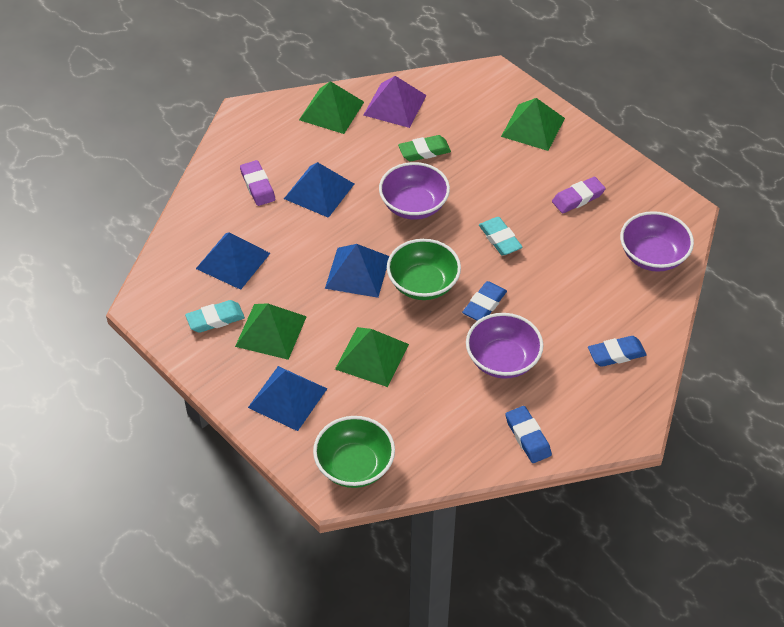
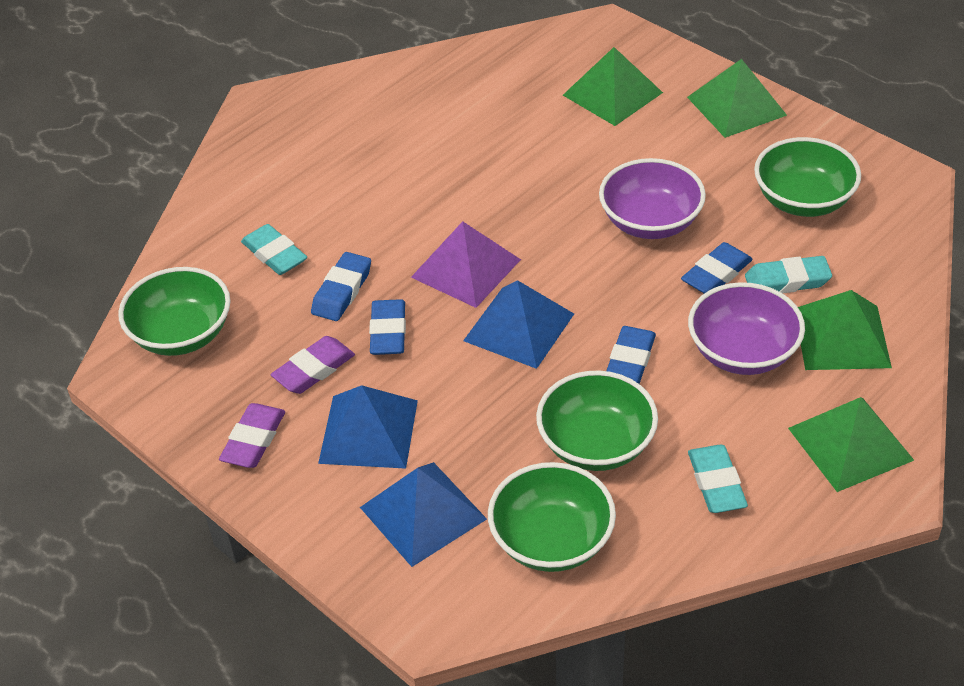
blue eraser: 3 -> 4
blue pyramid: 4 -> 3
green bowl: 2 -> 4
green eraser: 1 -> 0
purple bowl: 3 -> 2
turquoise eraser: 2 -> 3

